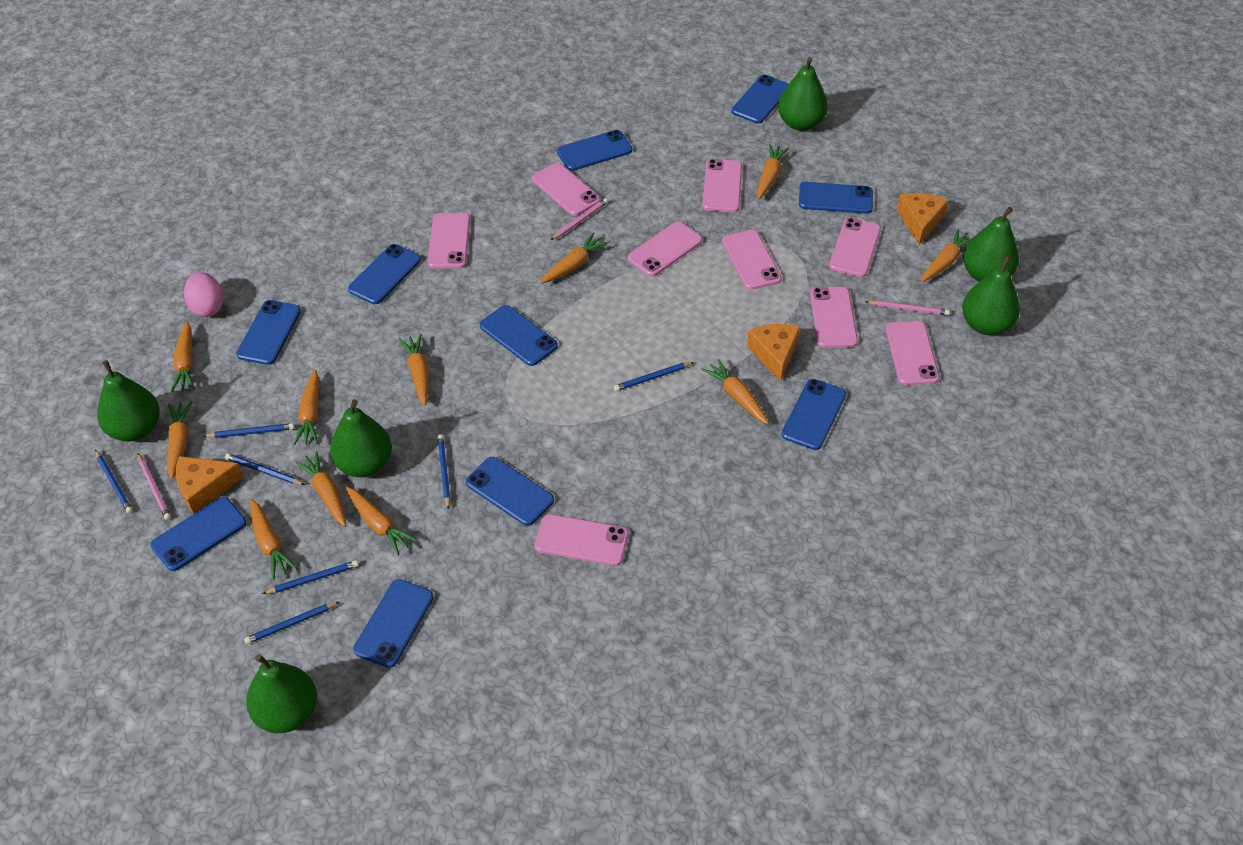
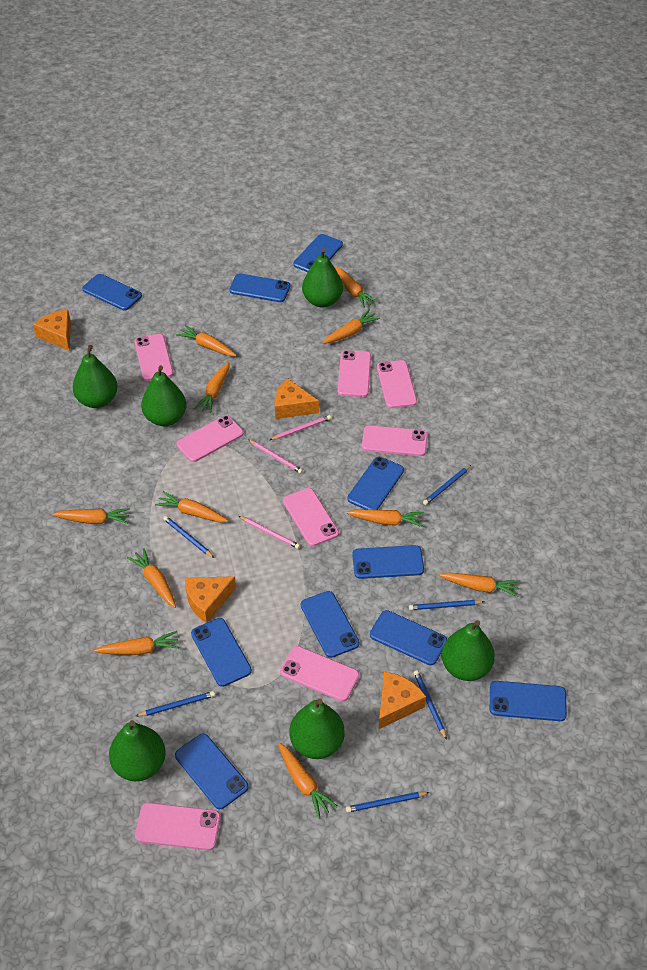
blue pencil: 7 -> 6
orange cheese: 3 -> 4
pink egg: 1 -> 0
pink phone: 9 -> 8

